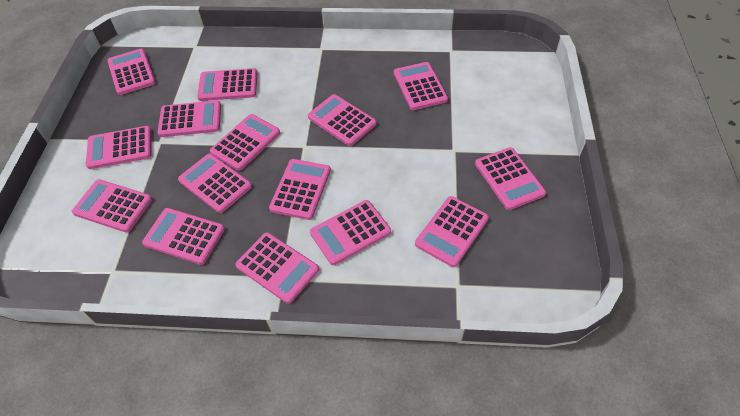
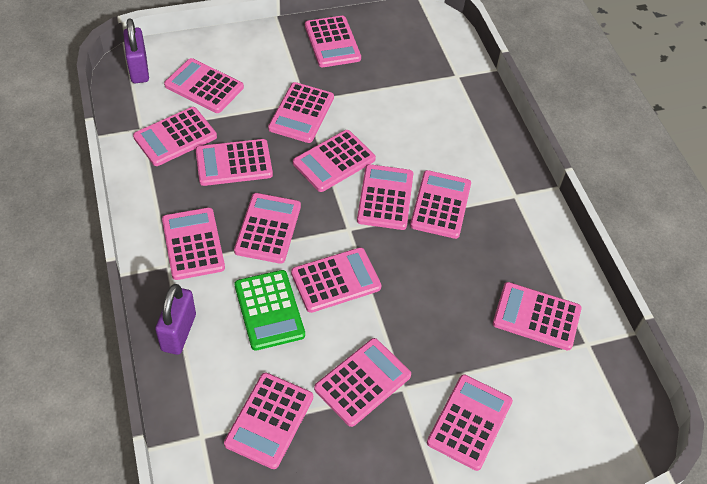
green calculator: 0 -> 1
purple padlock: 0 -> 2

